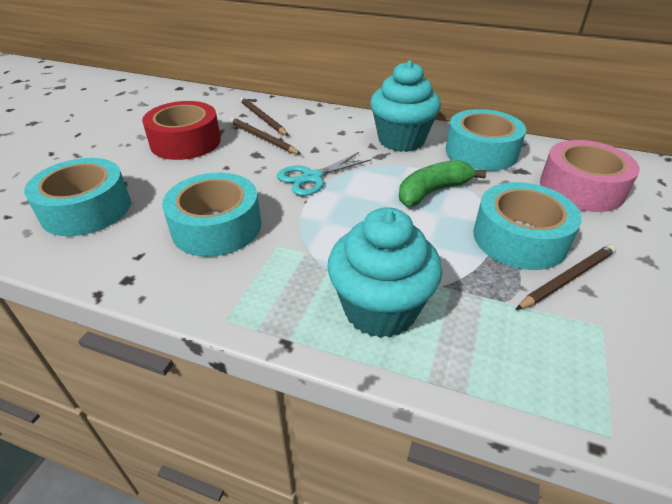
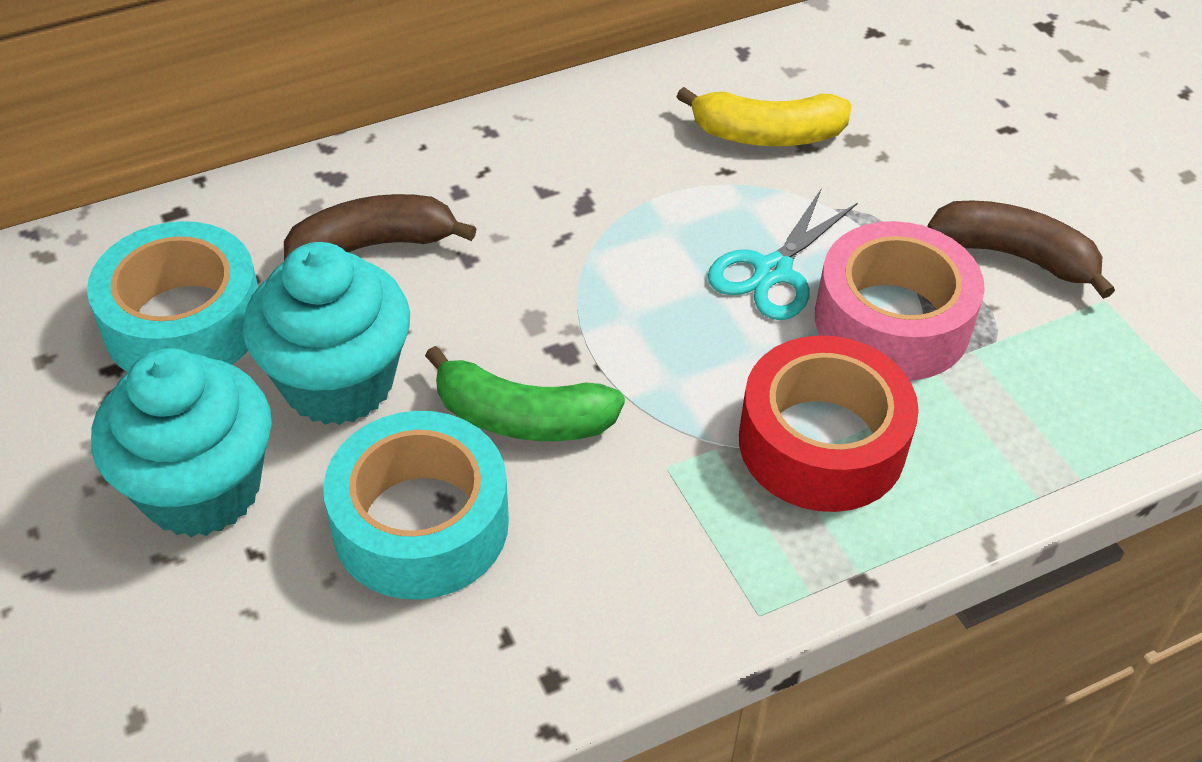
brown banana: 0 -> 2
brown pencil: 3 -> 0
turquoise tape: 4 -> 2
yellow banana: 0 -> 1

